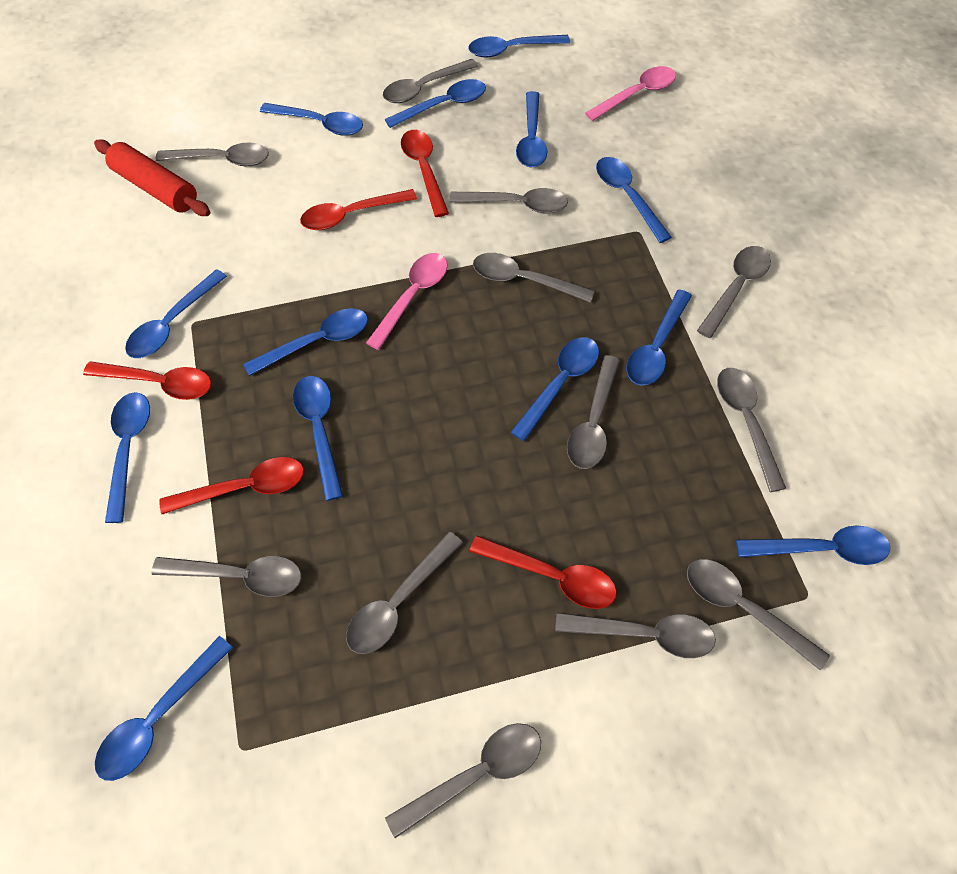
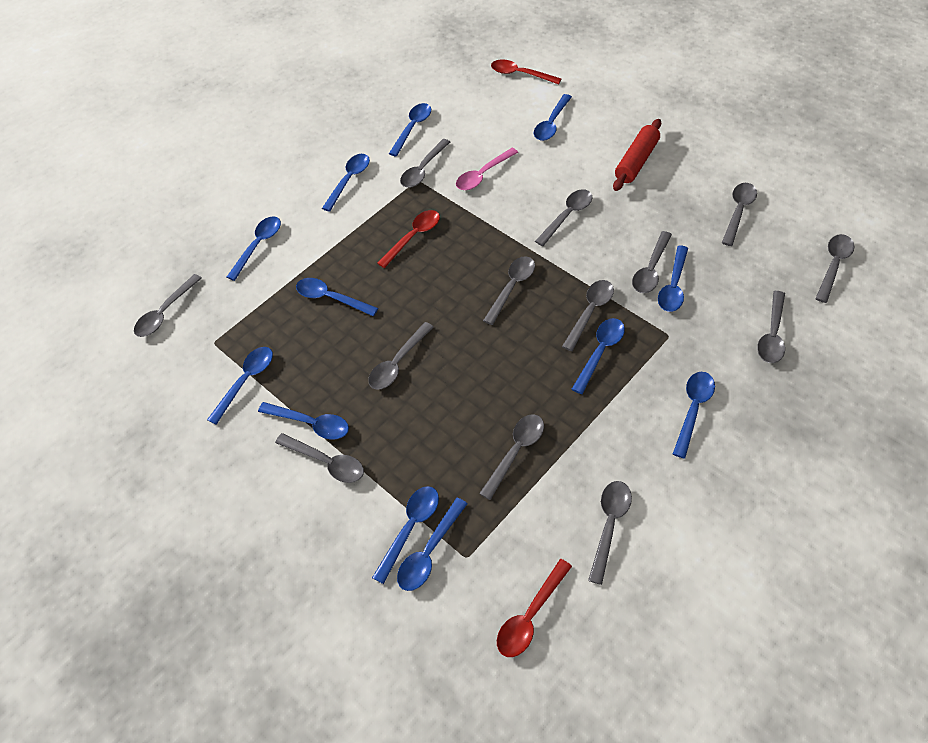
blue spoon: 13 -> 12
grey spoon: 12 -> 13
pink spoon: 2 -> 1
red spoon: 5 -> 3

